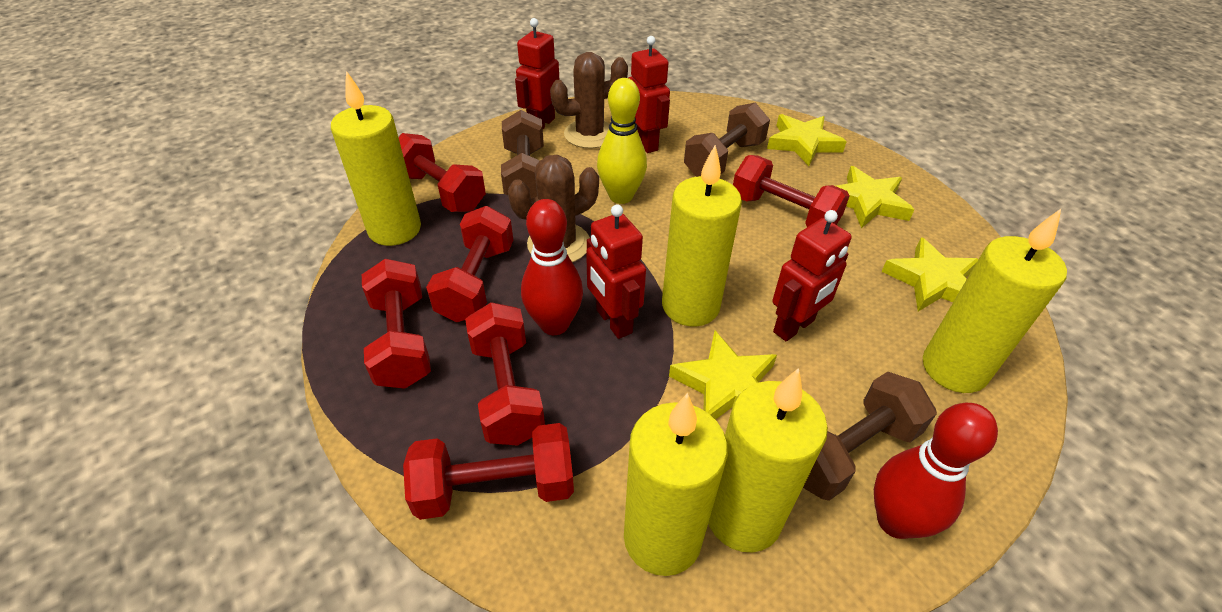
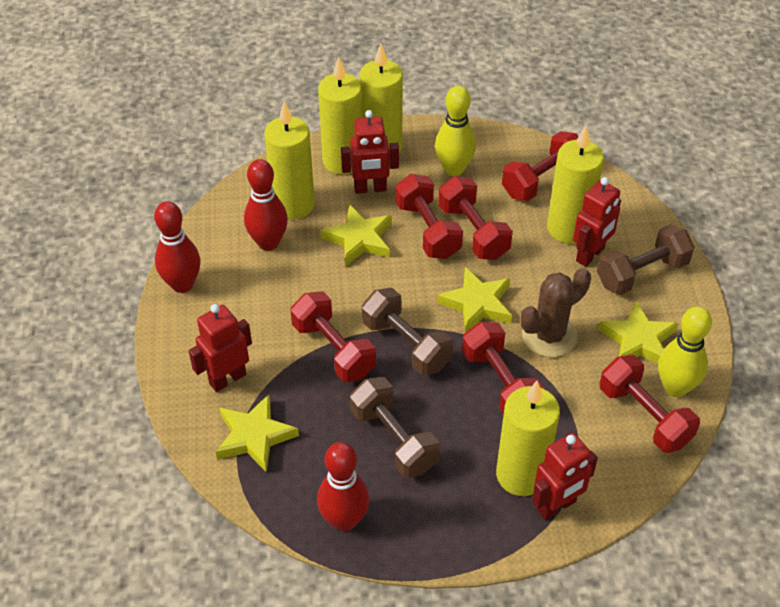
brown cactus: 2 -> 1
red bowling pin: 2 -> 3
yellow bowling pin: 1 -> 2

